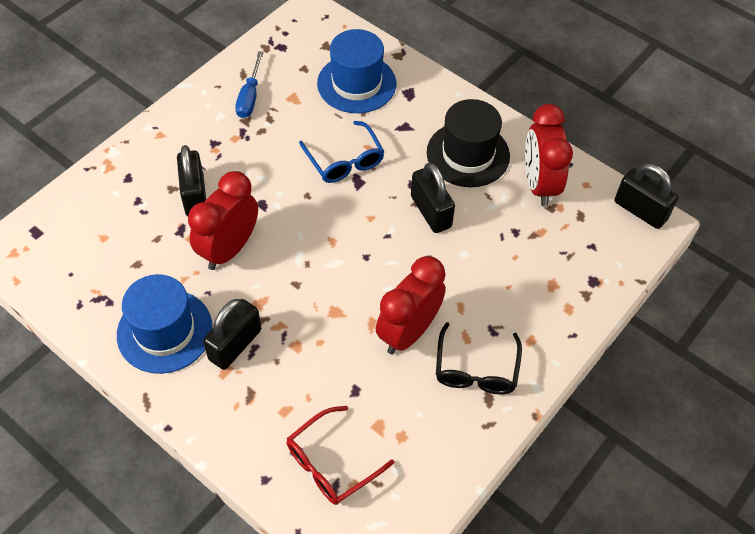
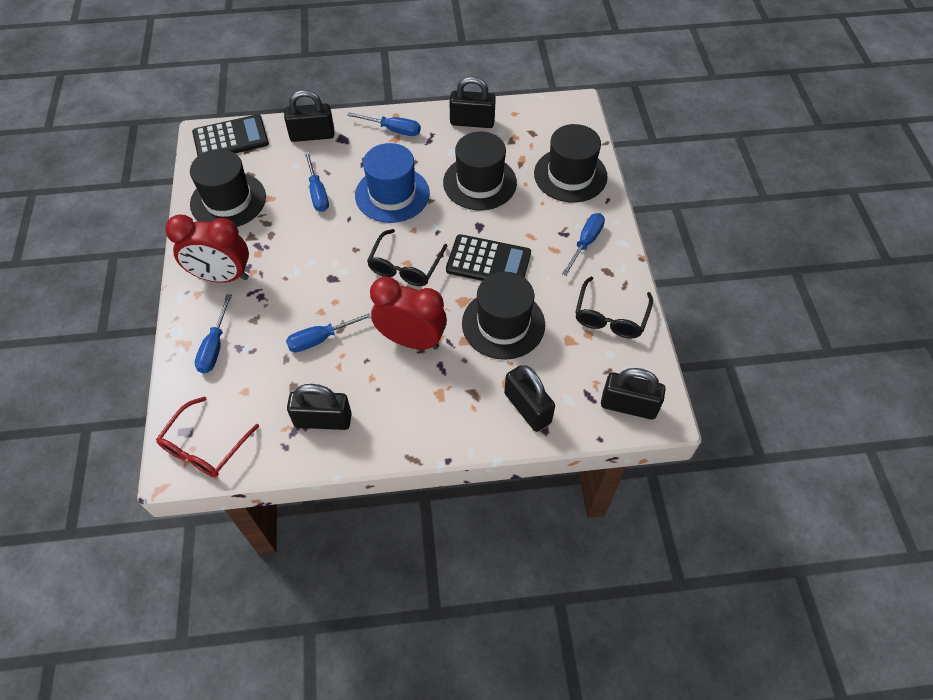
black calculator: 0 -> 2
black glasses: 1 -> 2
black hat: 1 -> 4
black padlock: 4 -> 5
blue glasses: 1 -> 0
blue hat: 2 -> 1
blue screwdriver: 1 -> 5
red clock: 3 -> 2

